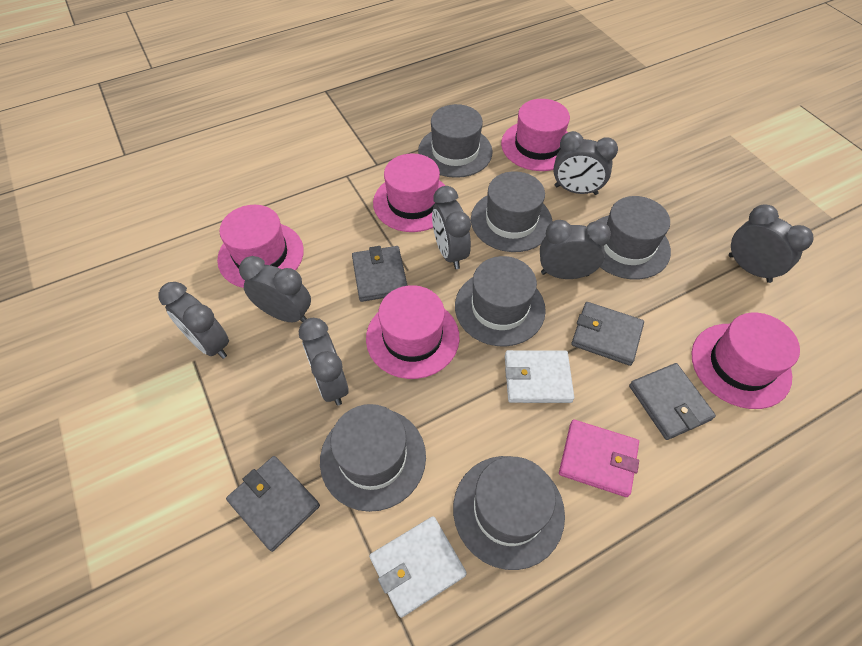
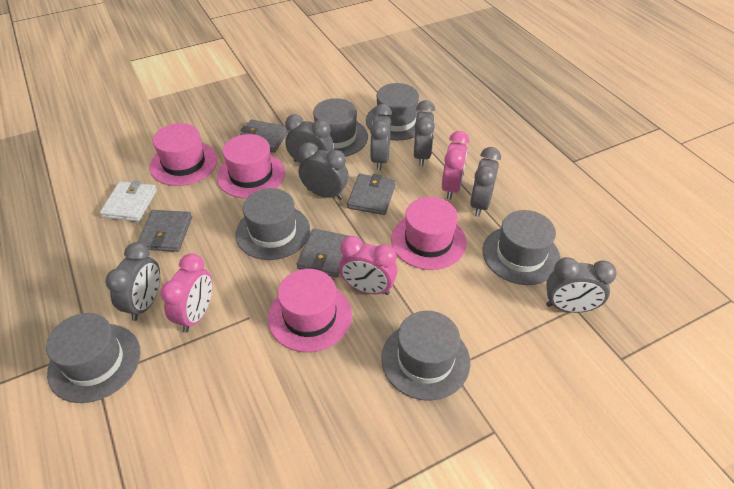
pink clock: 0 -> 3
pink hat: 5 -> 4
pink wallet: 1 -> 0
white wallet: 2 -> 1

